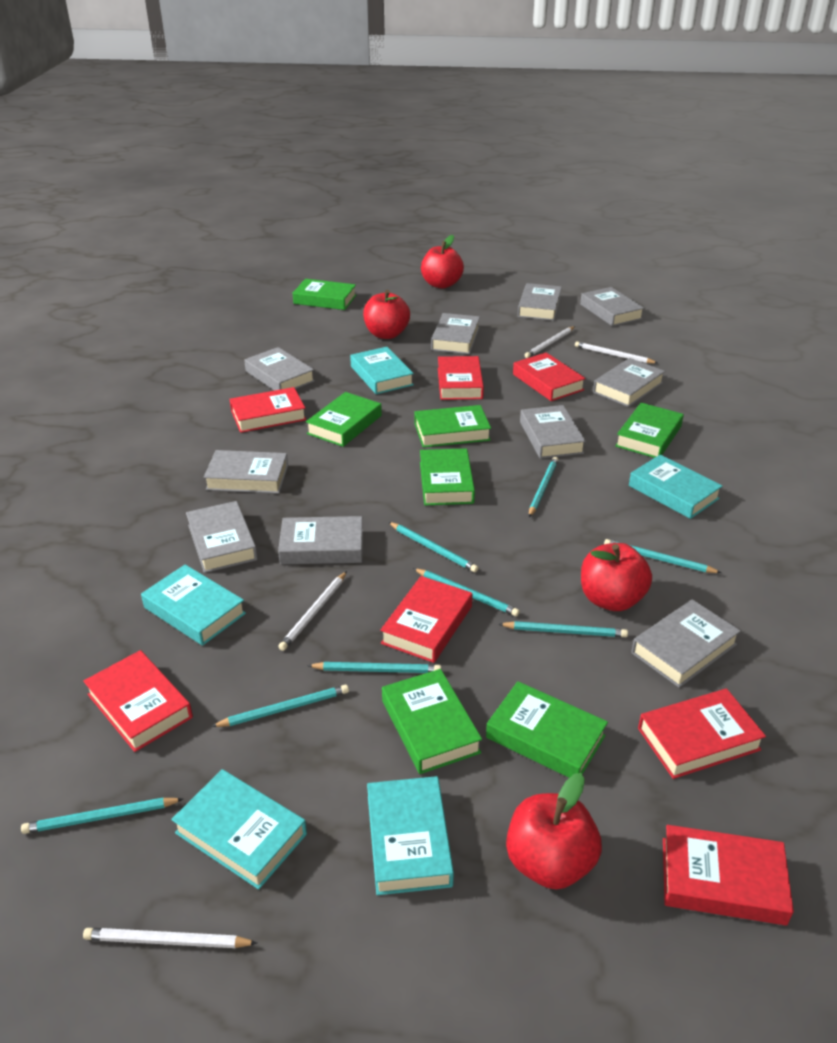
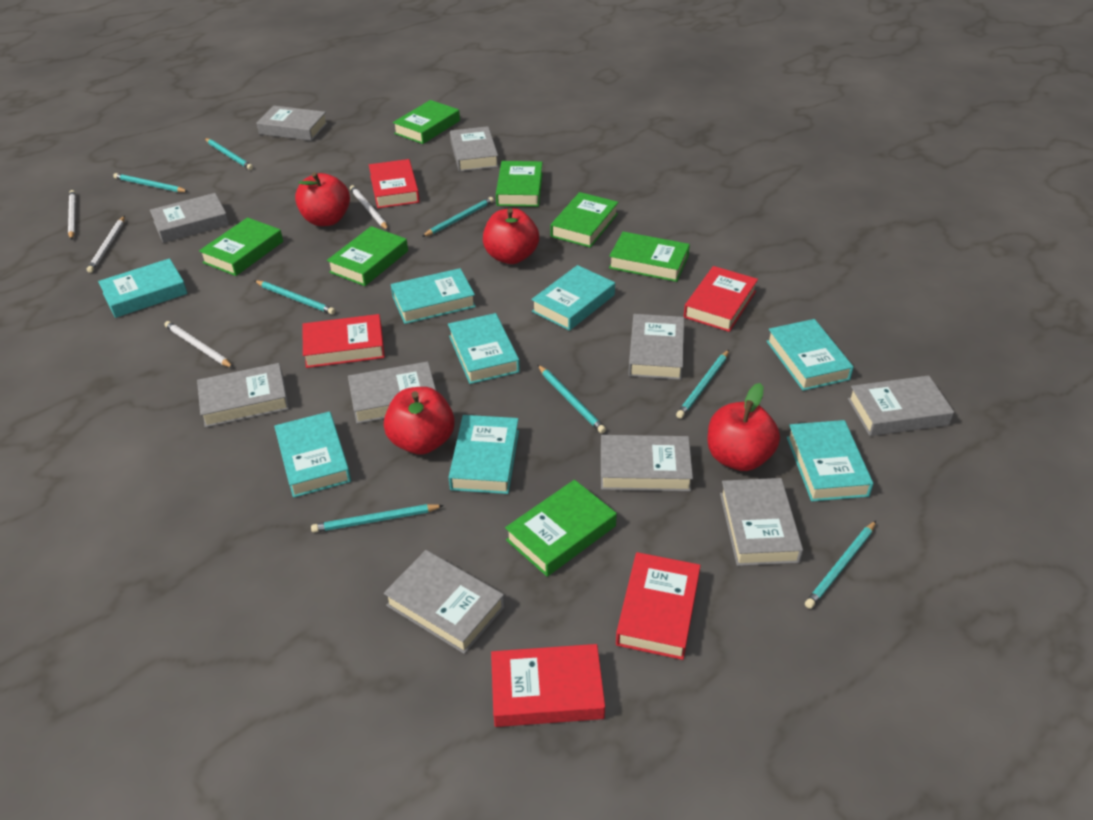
red book: 7 -> 5
turquoise book: 5 -> 8

